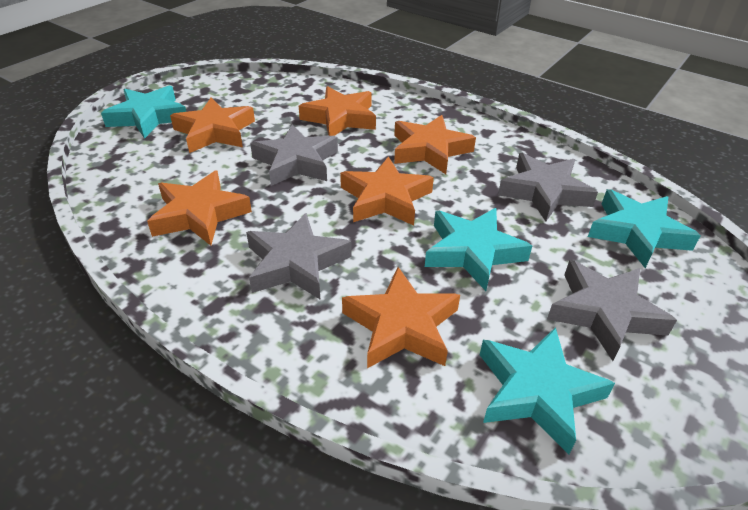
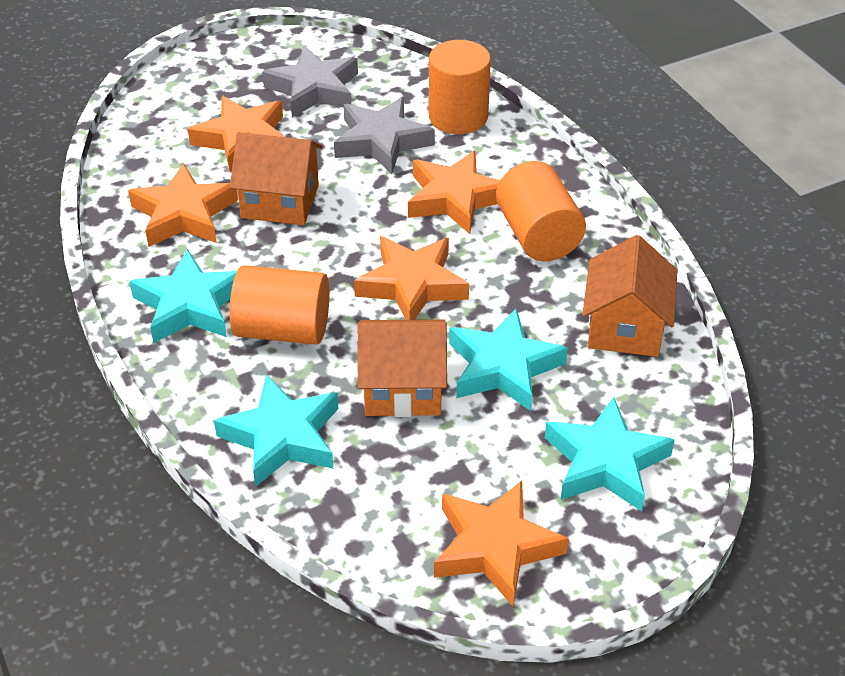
grey star: 4 -> 2
orange cylinder: 0 -> 3
orange house: 0 -> 3
orange star: 6 -> 5

